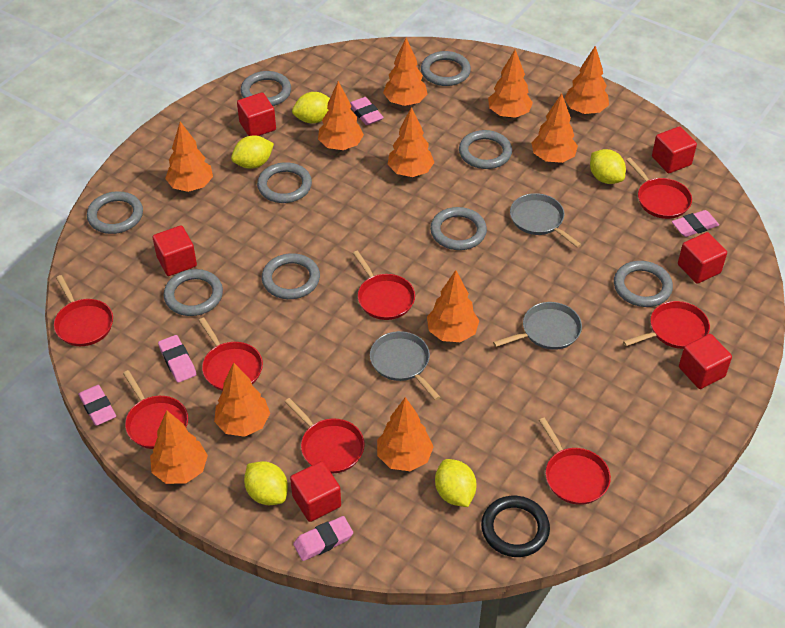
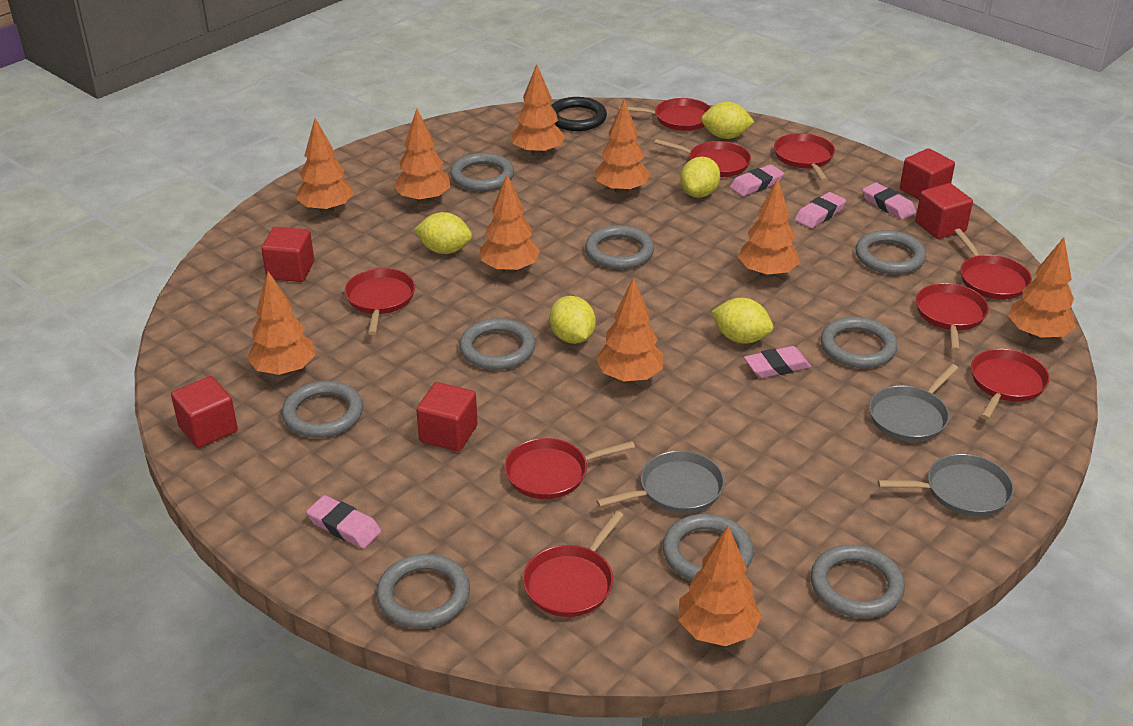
orange tree: 11 -> 10
red cube: 6 -> 5
red pan: 8 -> 9

